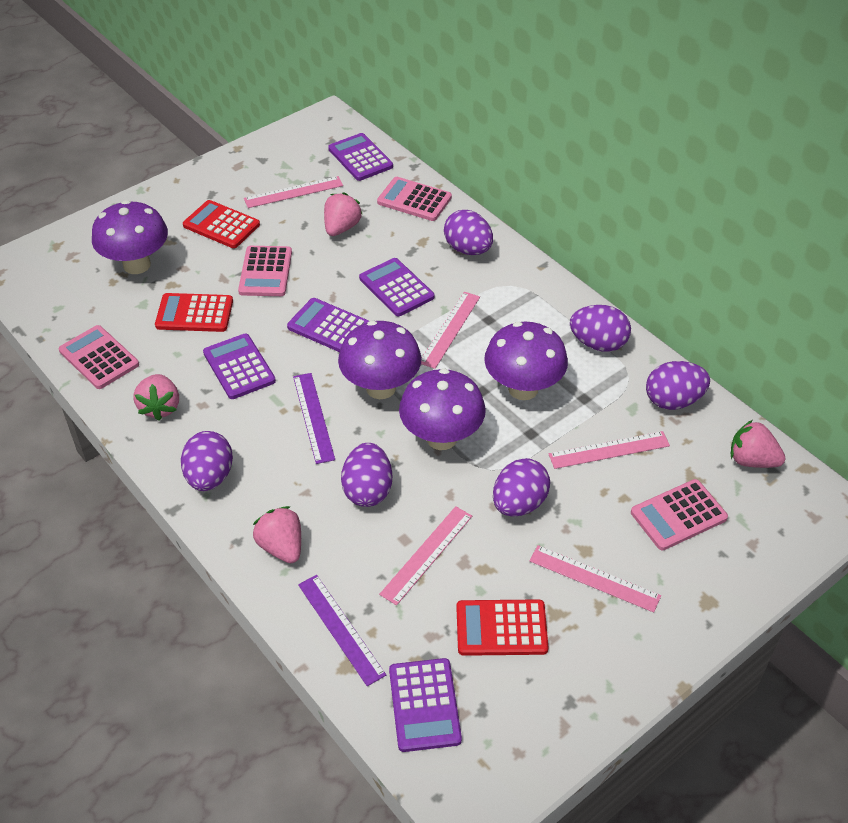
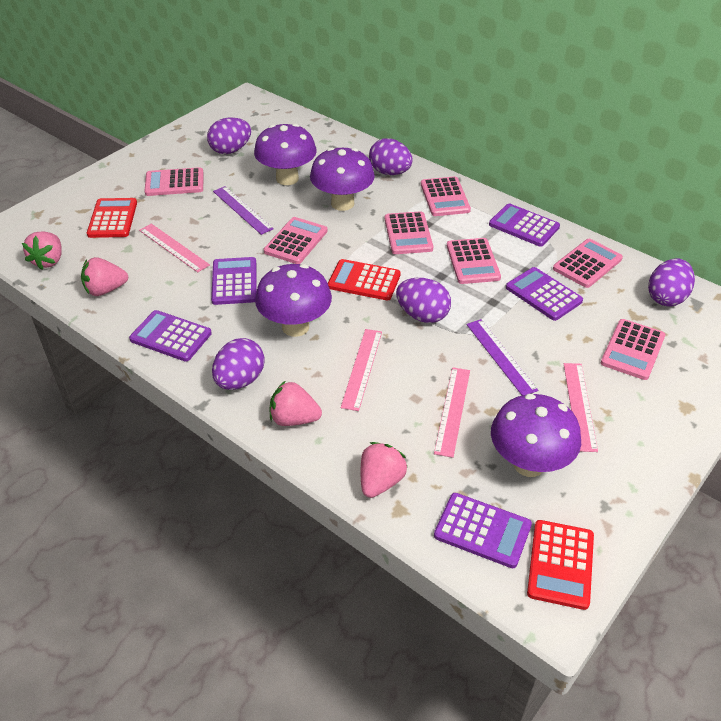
pink calculator: 4 -> 7
pink ruler: 5 -> 4
purple egg: 6 -> 5

